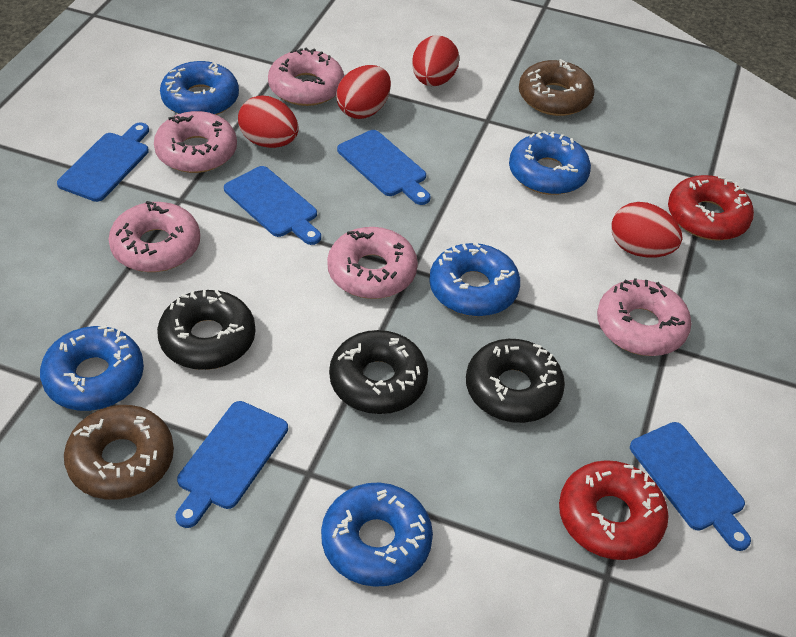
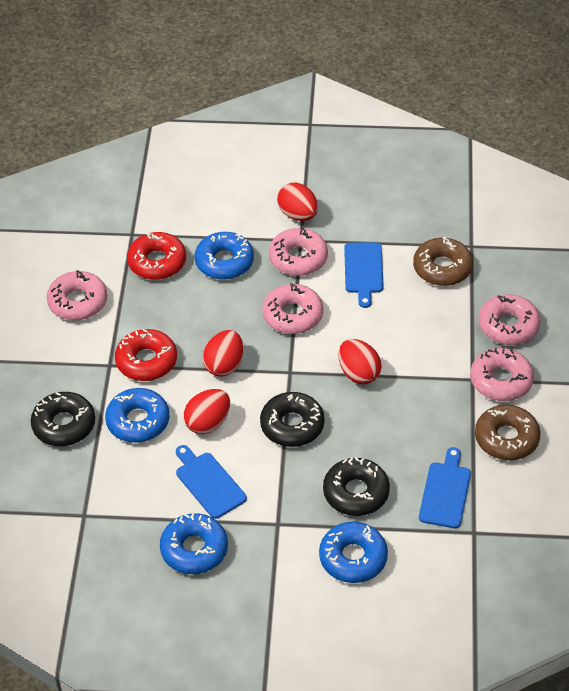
blue cutting board: 5 -> 3
blue donut: 5 -> 4

